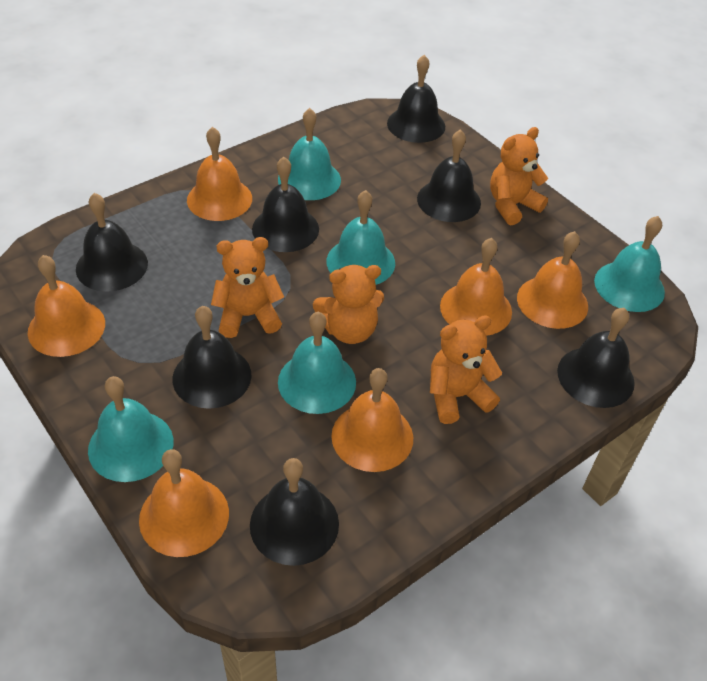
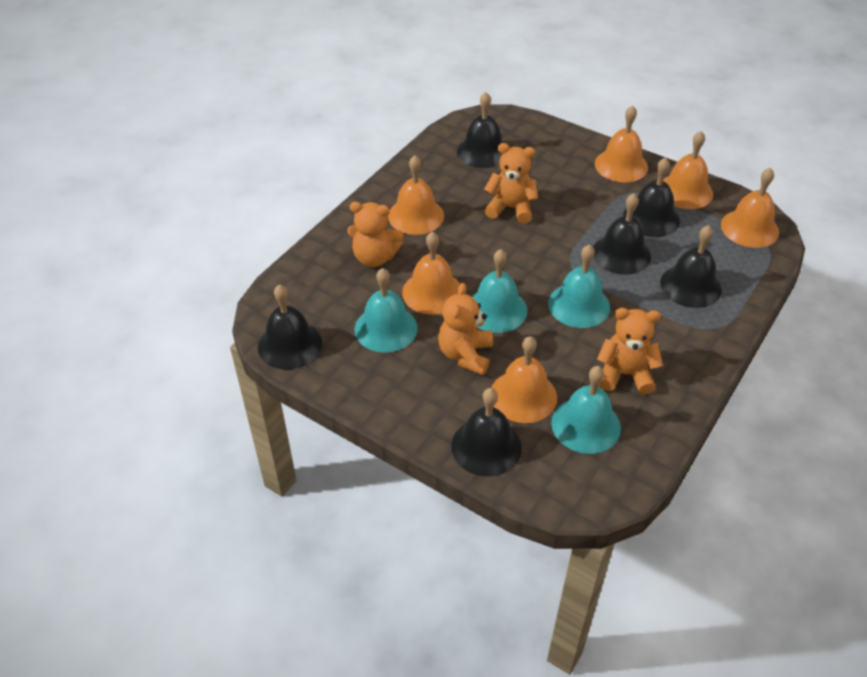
black bell: 7 -> 6
turquoise bell: 5 -> 4

